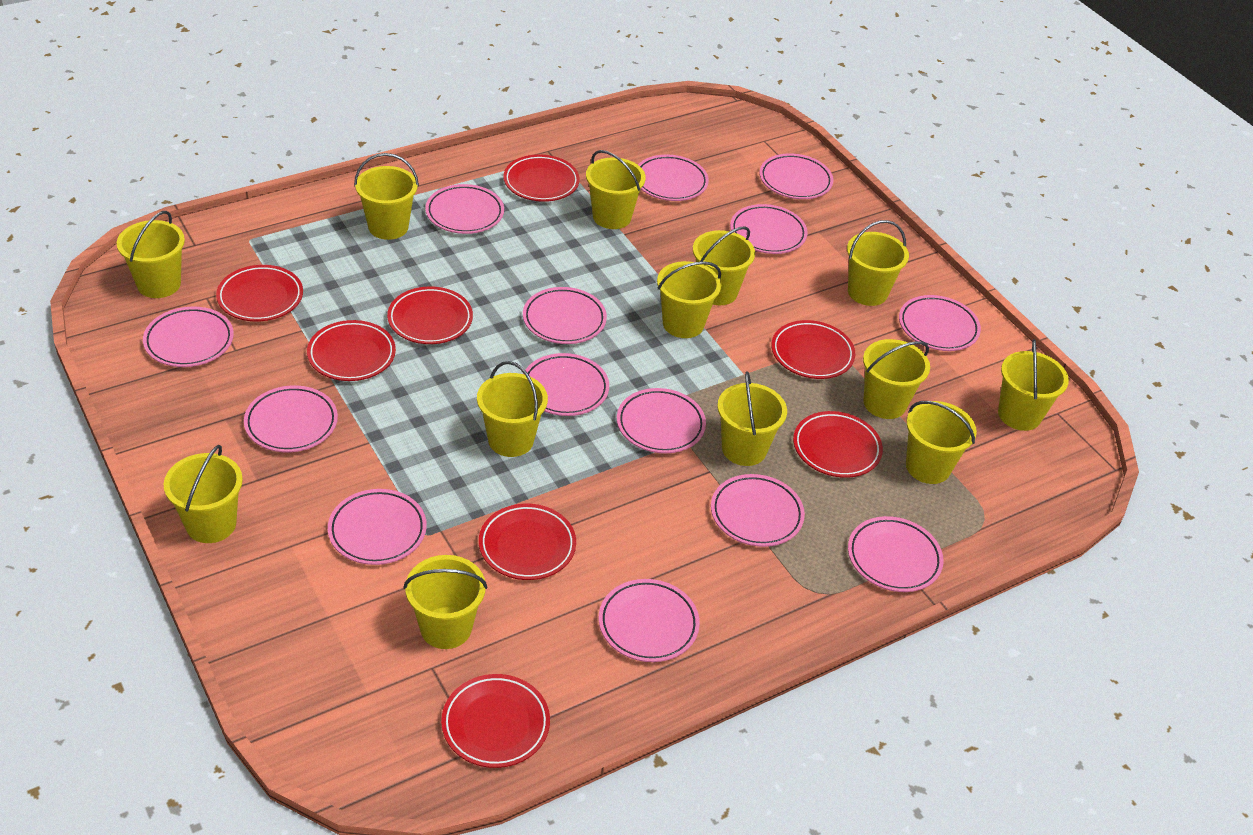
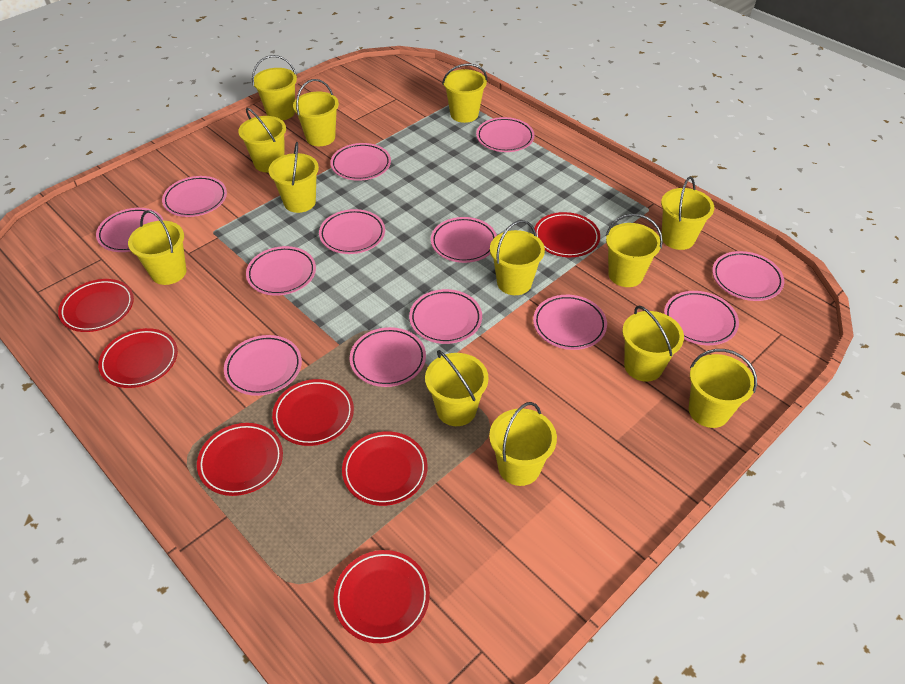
pink plate: 14 -> 13
red plate: 8 -> 7

